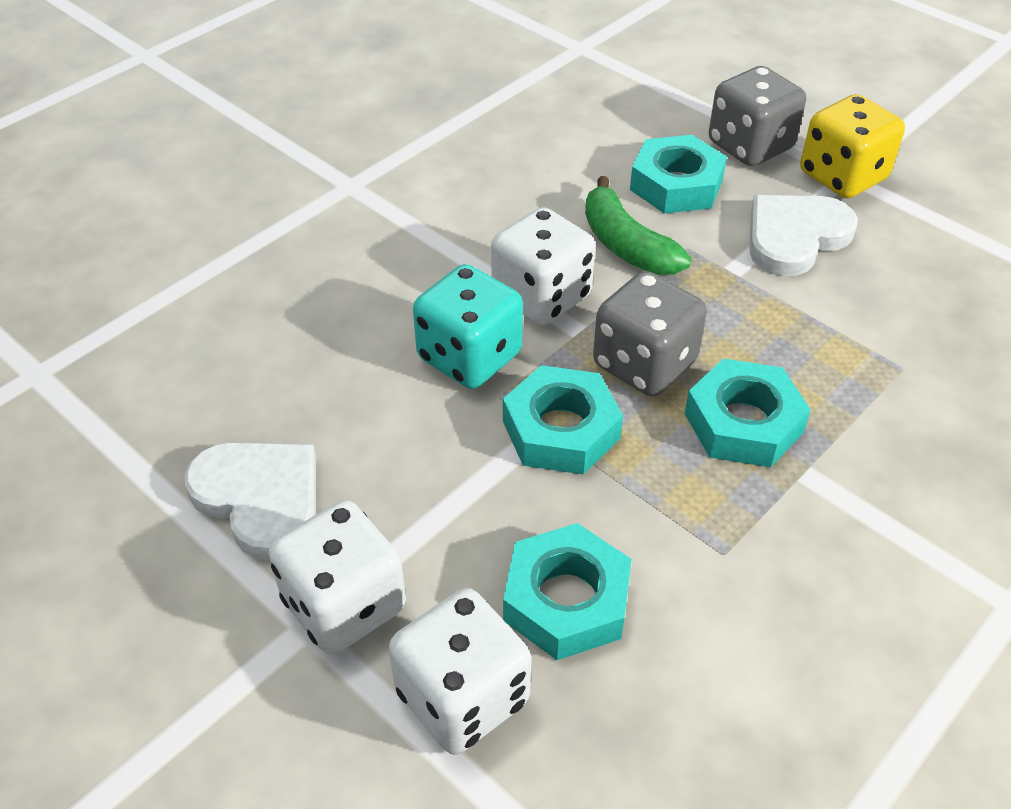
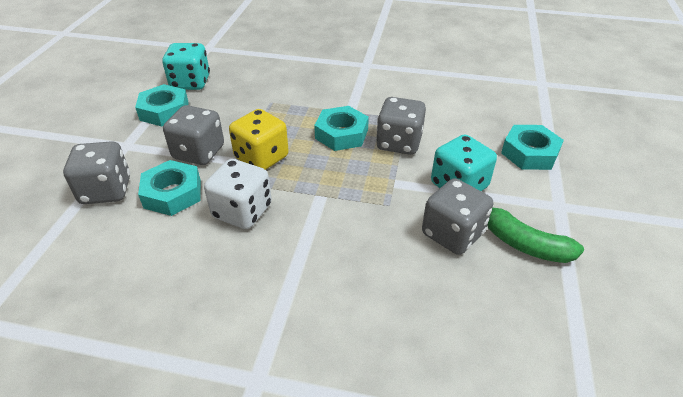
grey dice: 2 -> 4
turquoise dice: 1 -> 2
white dice: 3 -> 1
white heart: 2 -> 0

